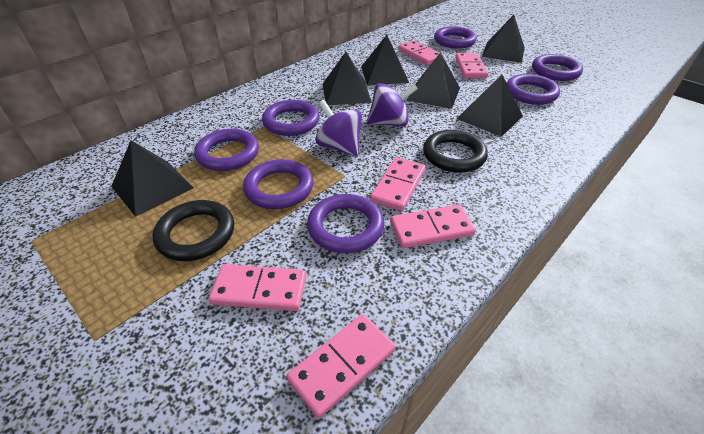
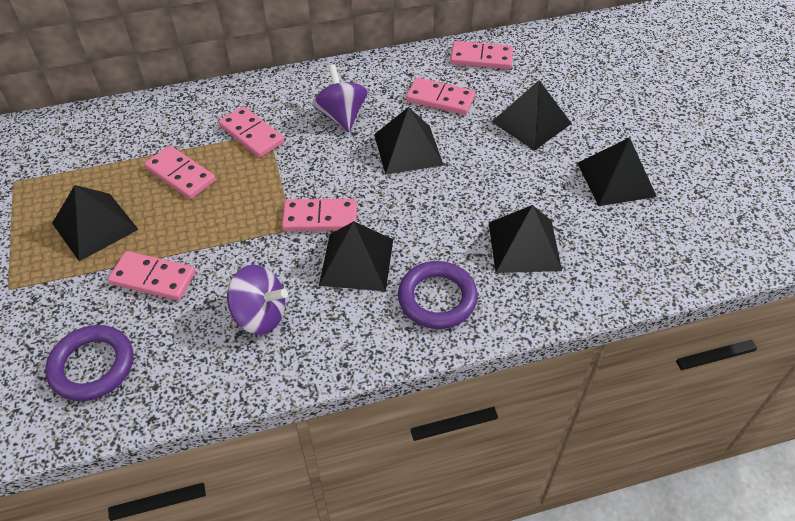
black ring: 2 -> 0
purple ring: 7 -> 2

